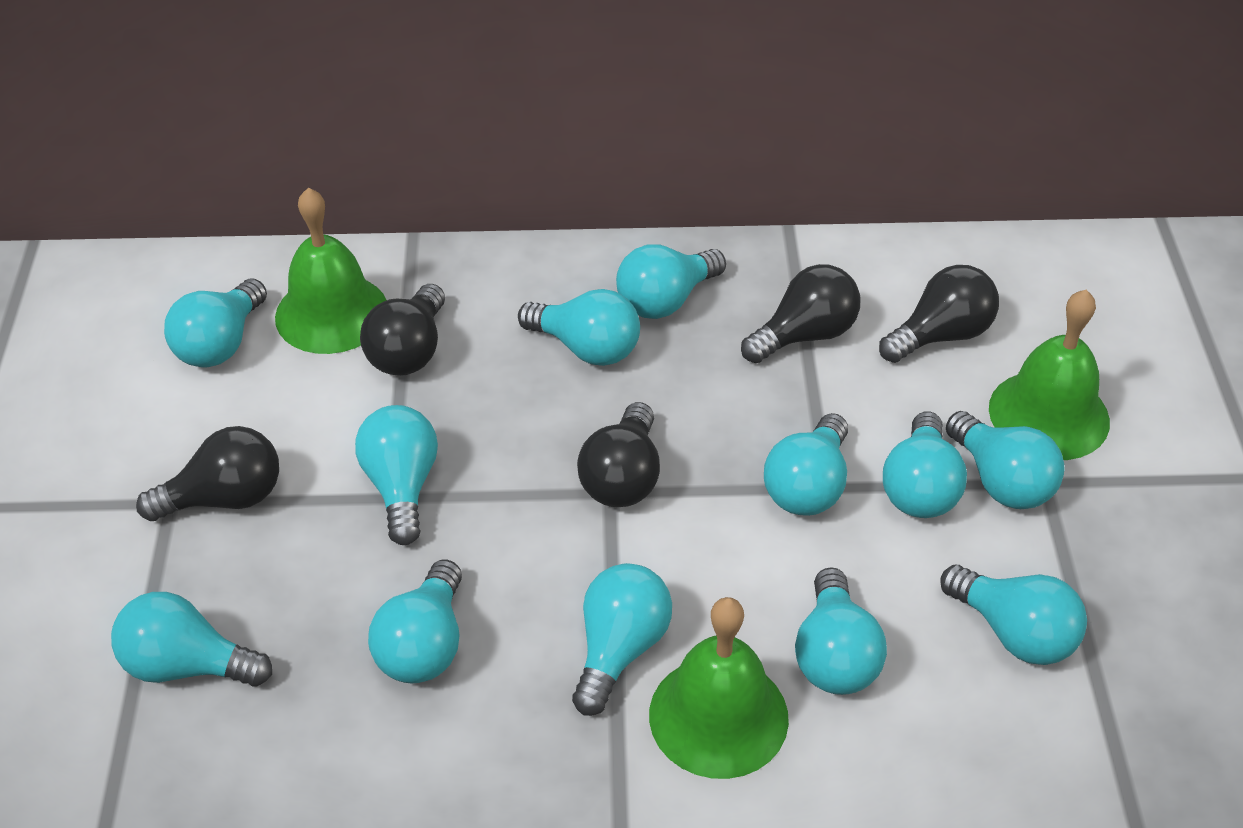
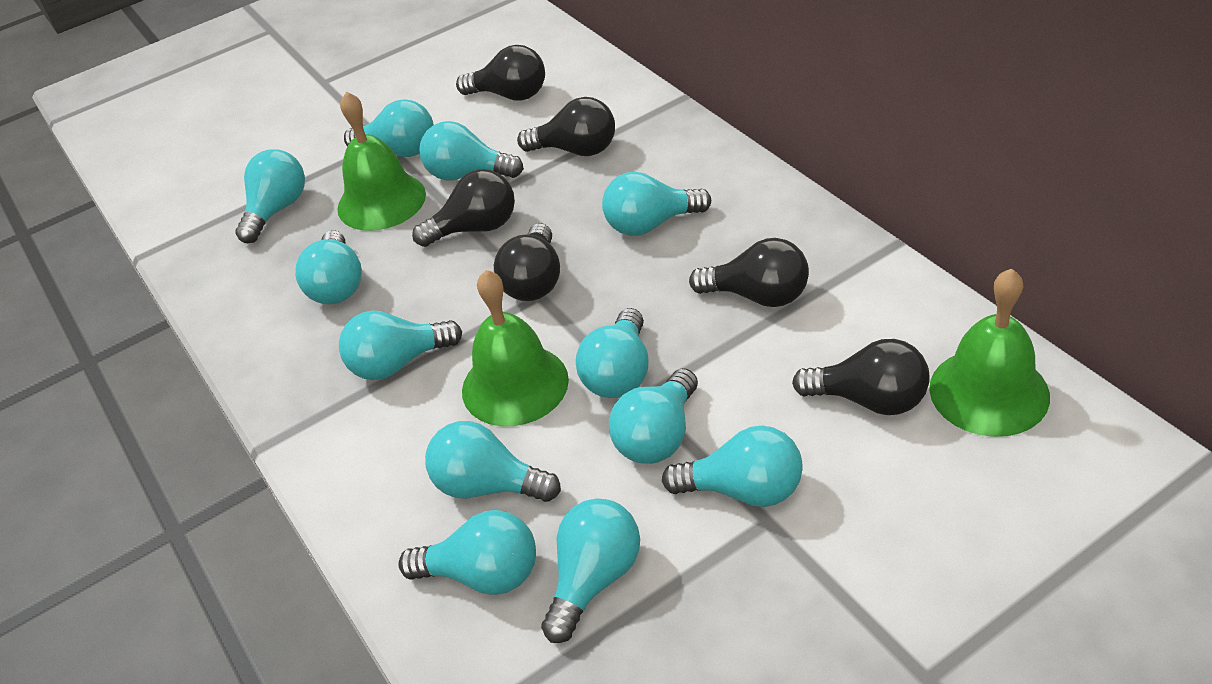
black light bulb: 5 -> 6

